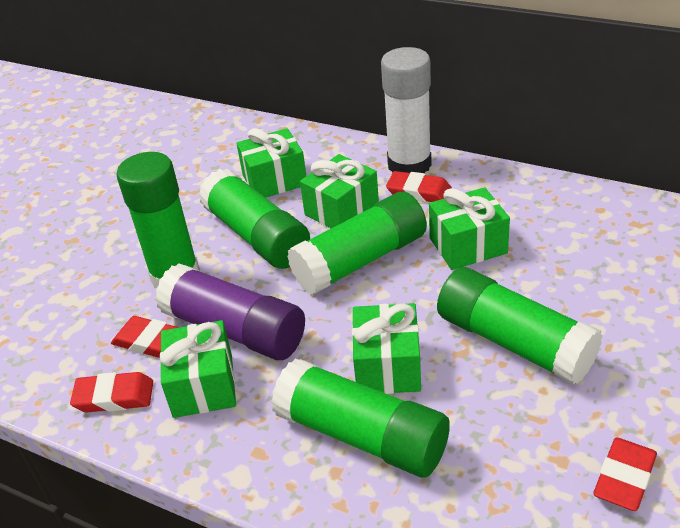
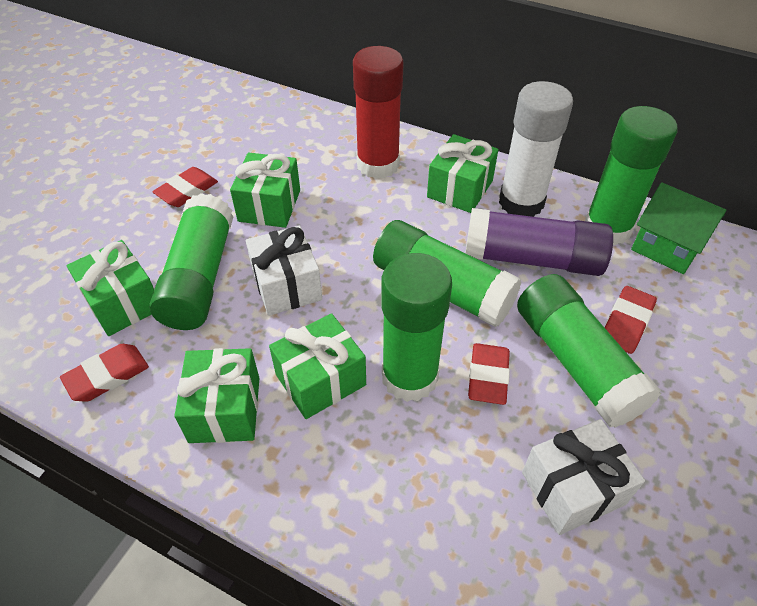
green house: 0 -> 1
red glue stick: 0 -> 1
white gift: 0 -> 2

